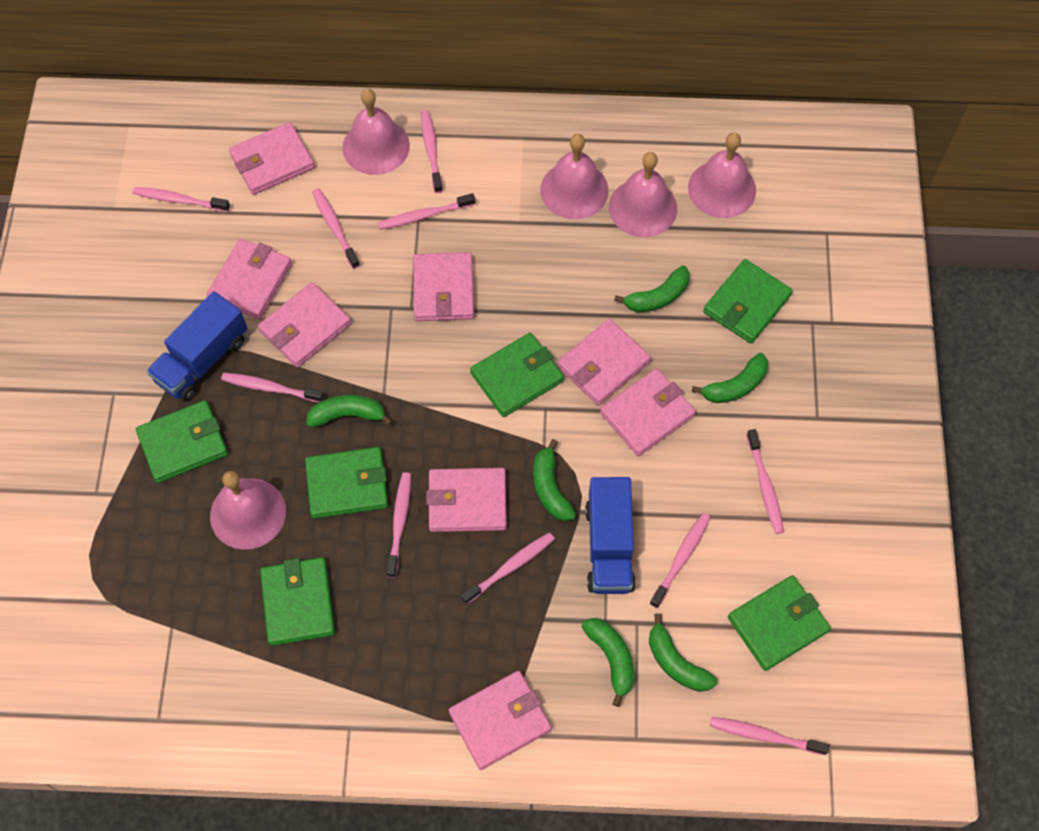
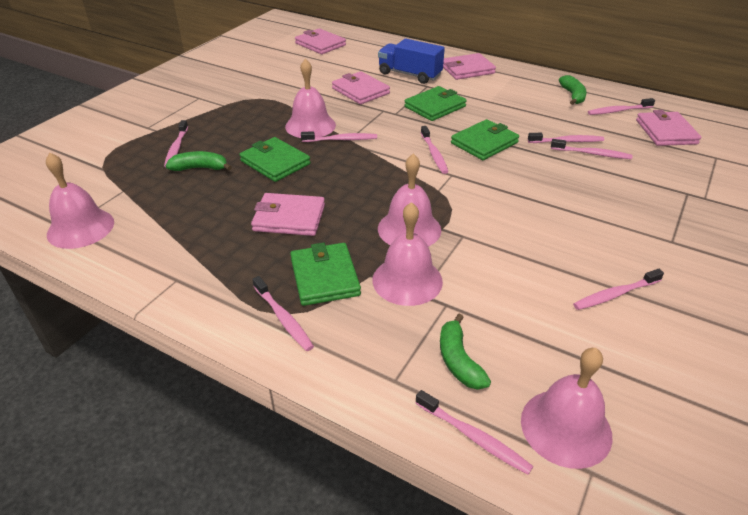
blue truck: 2 -> 1
green banana: 6 -> 3
green wallet: 6 -> 4
pink toothbrush: 10 -> 9
pink wallet: 8 -> 5

